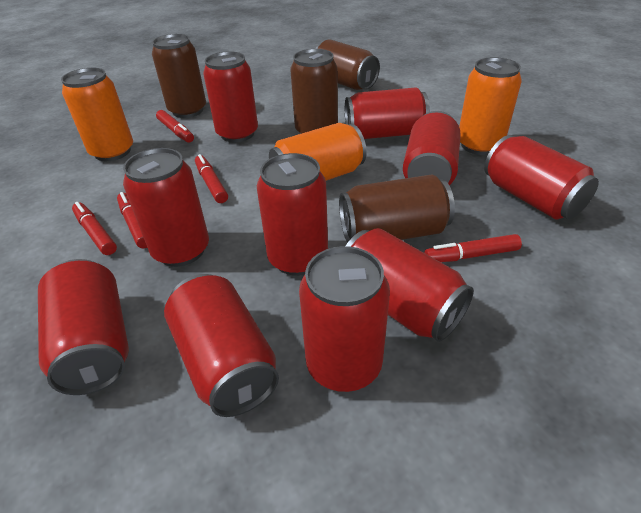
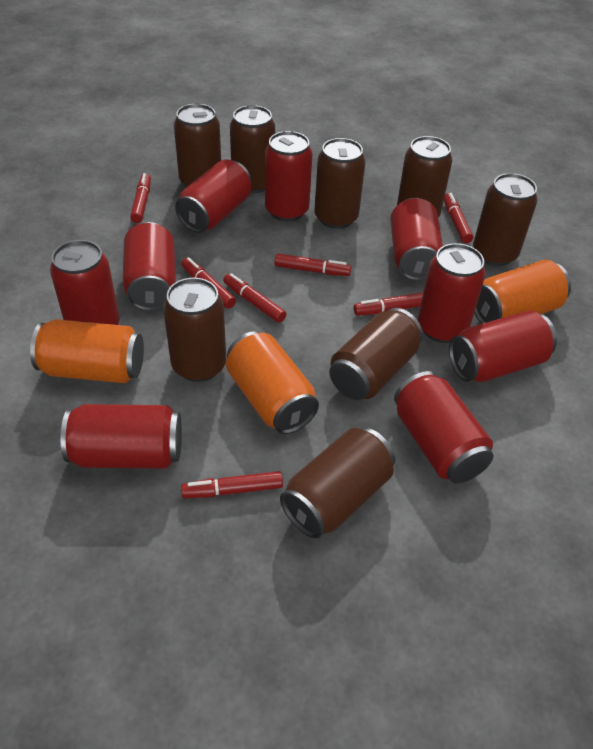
brown can: 4 -> 8
red can: 10 -> 9
red marker: 5 -> 7

